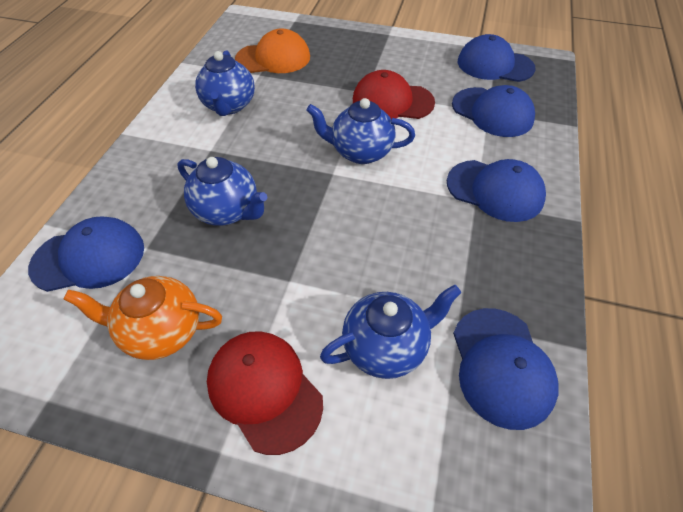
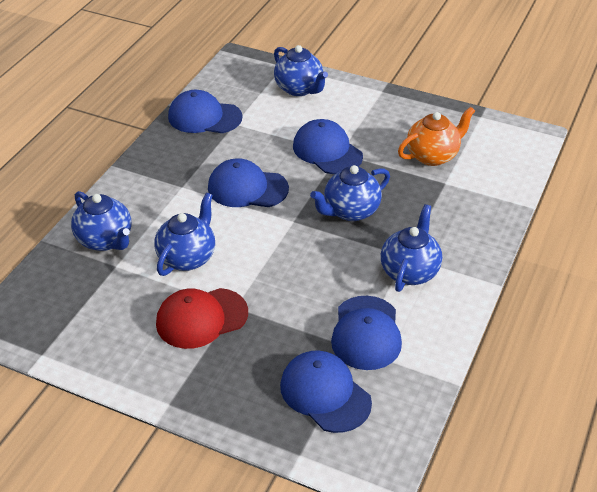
blue teapot: 4 -> 5
orange cap: 1 -> 0
red cap: 2 -> 1

